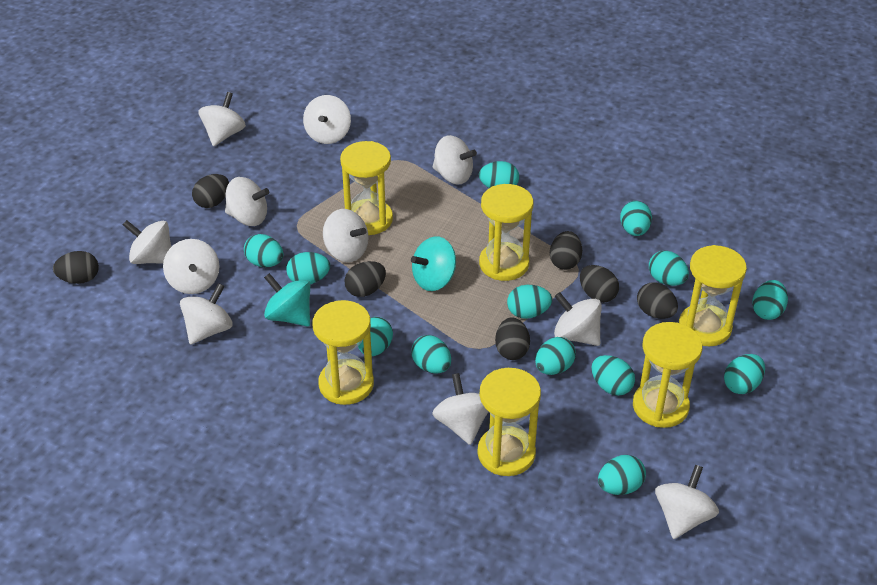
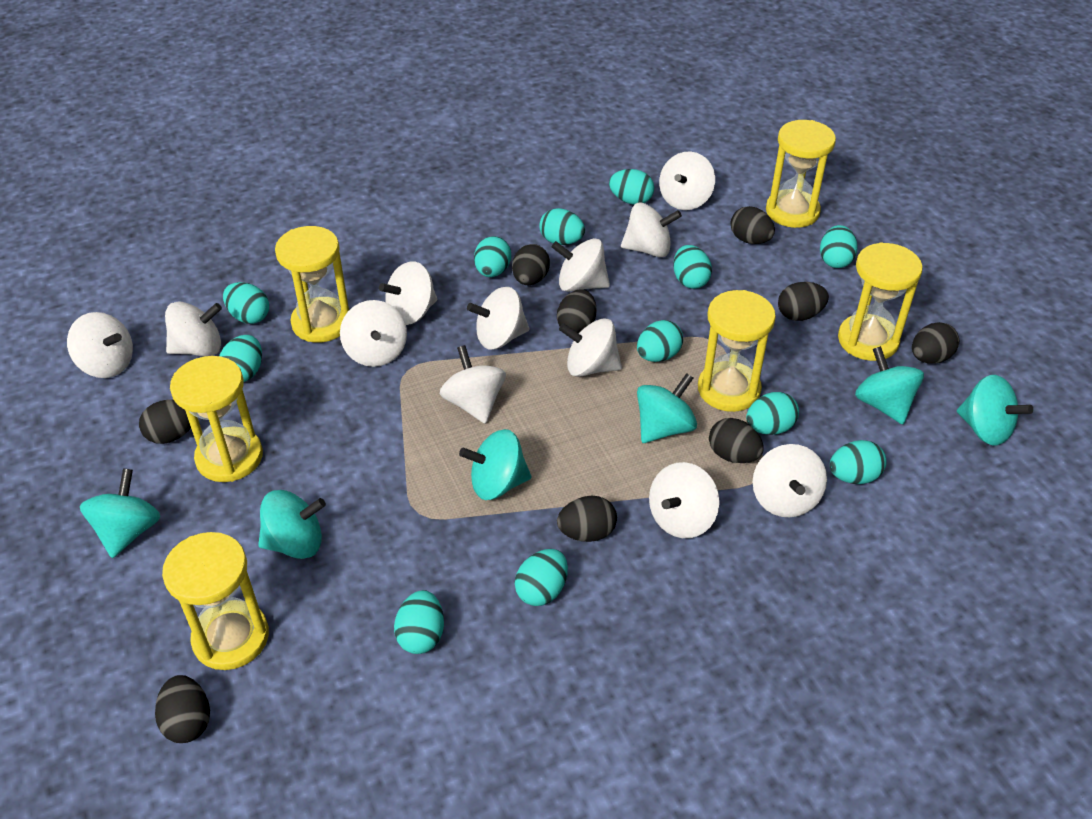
black egg: 7 -> 9
turquoise egg: 13 -> 12
turquoise spinning top: 2 -> 6
white spinning top: 11 -> 12

